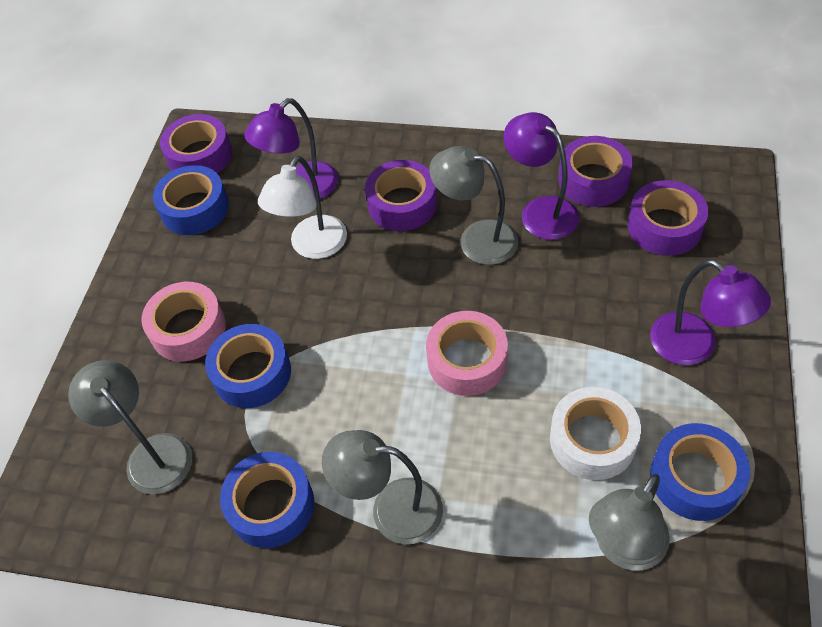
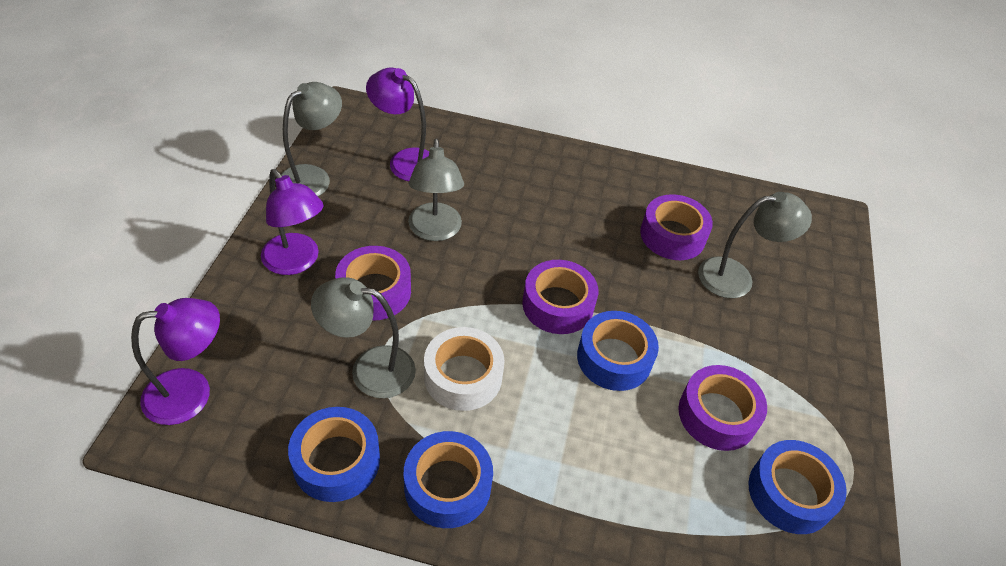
pink tape: 2 -> 0
white lamp: 1 -> 0

